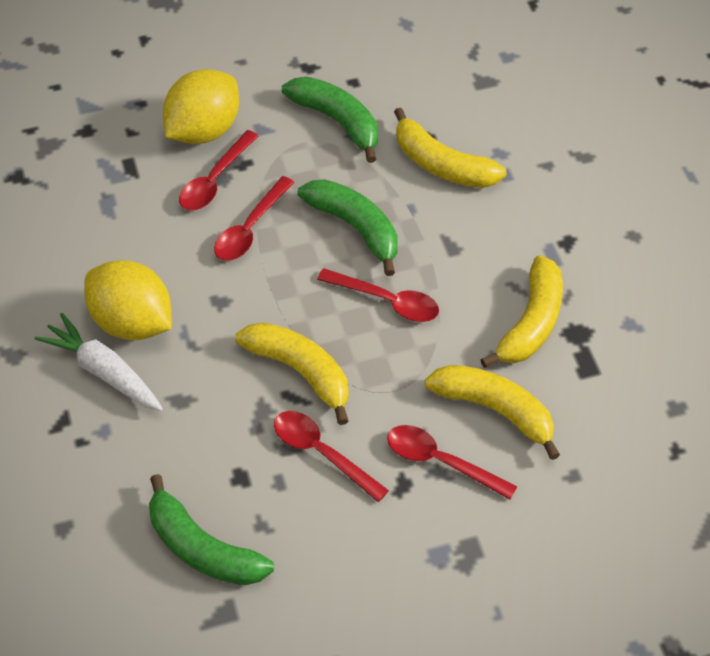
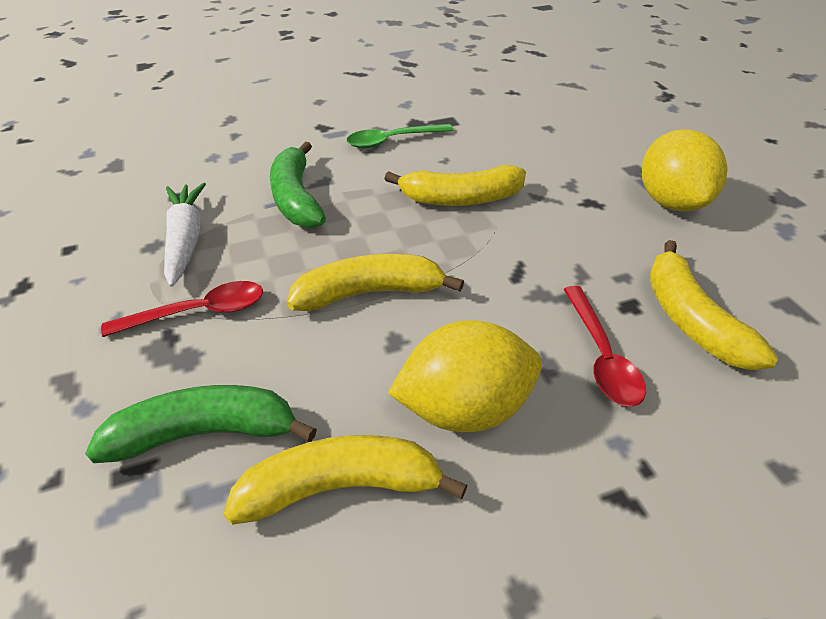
green banana: 3 -> 2
green spoon: 0 -> 1
red spoon: 5 -> 2

